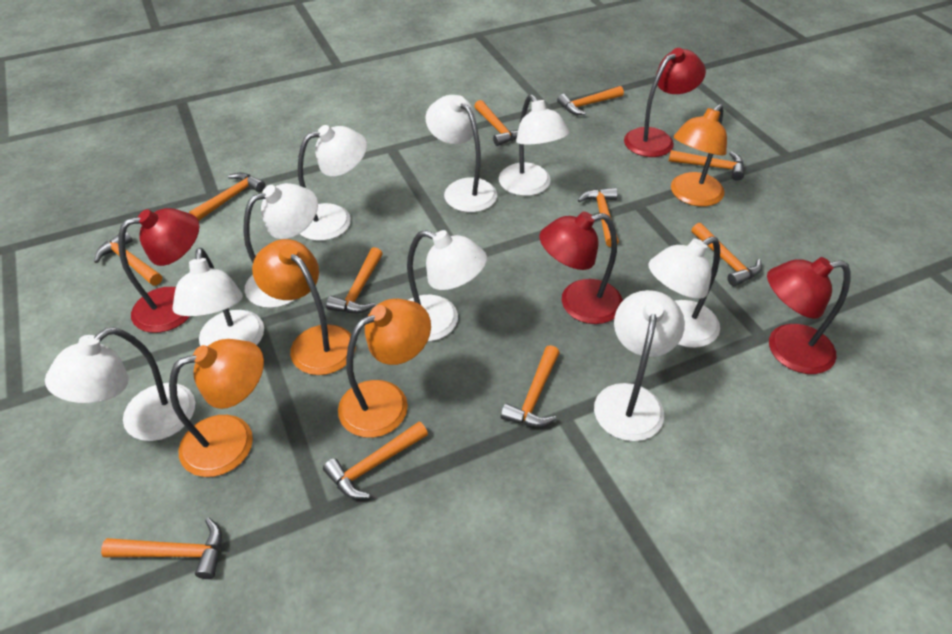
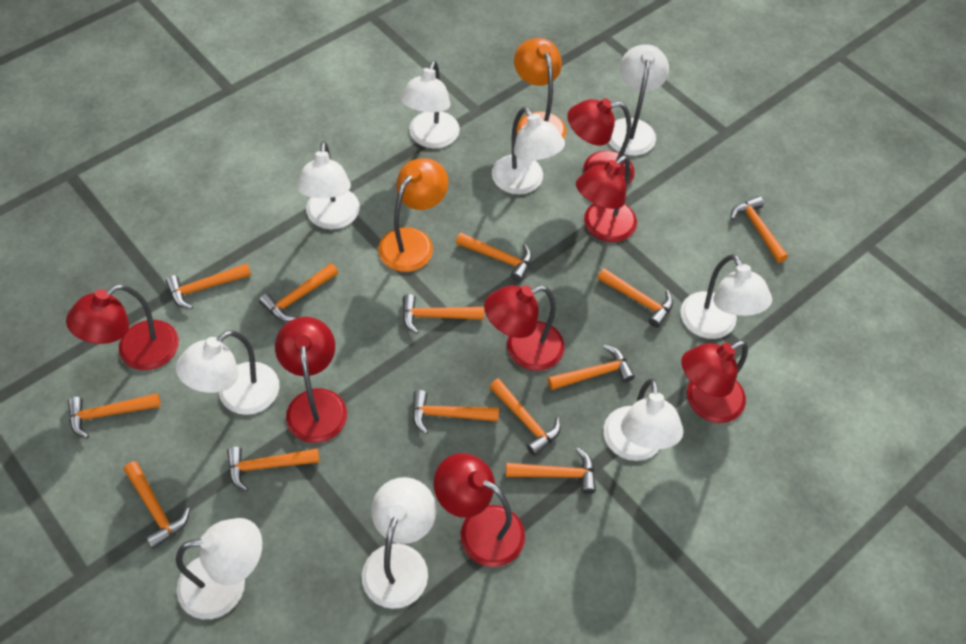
orange hammer: 11 -> 13
orange lamp: 4 -> 2
red lamp: 4 -> 7

